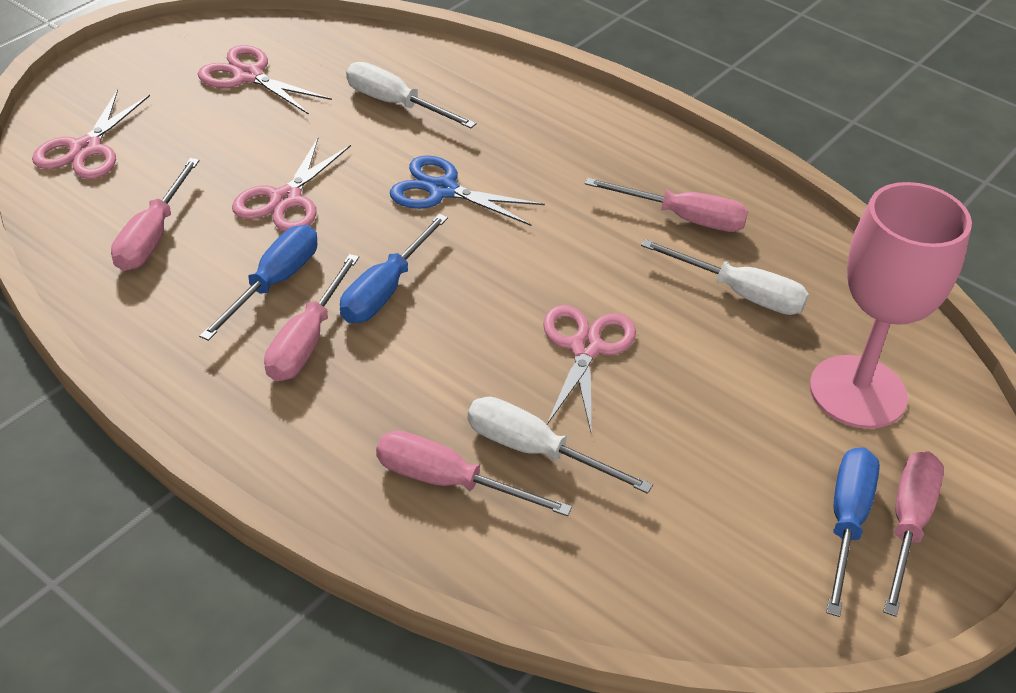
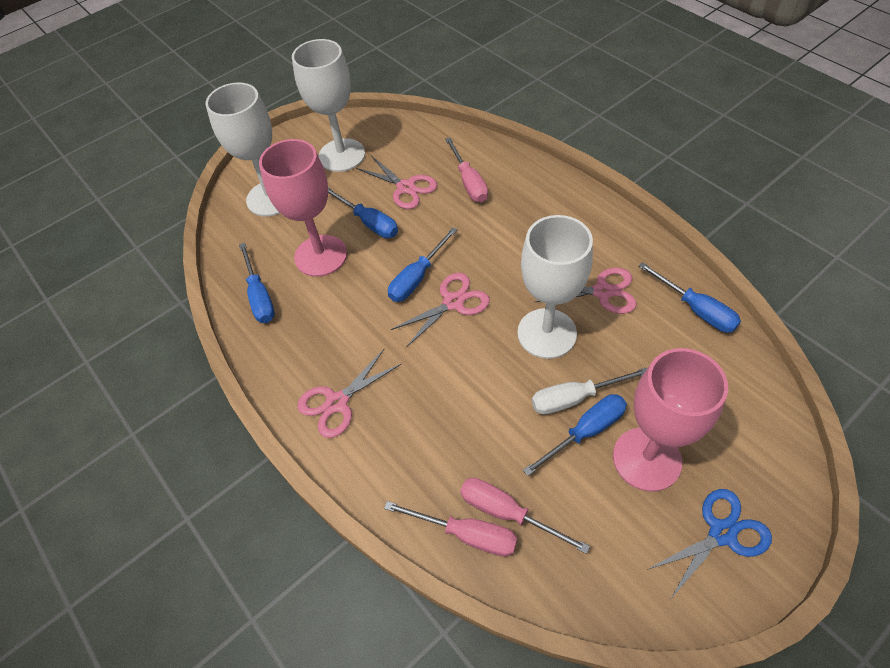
blue screwdriver: 3 -> 5
pink goblet: 1 -> 2
pink screwdriver: 5 -> 3
white goblet: 0 -> 3
white screwdriver: 3 -> 1

